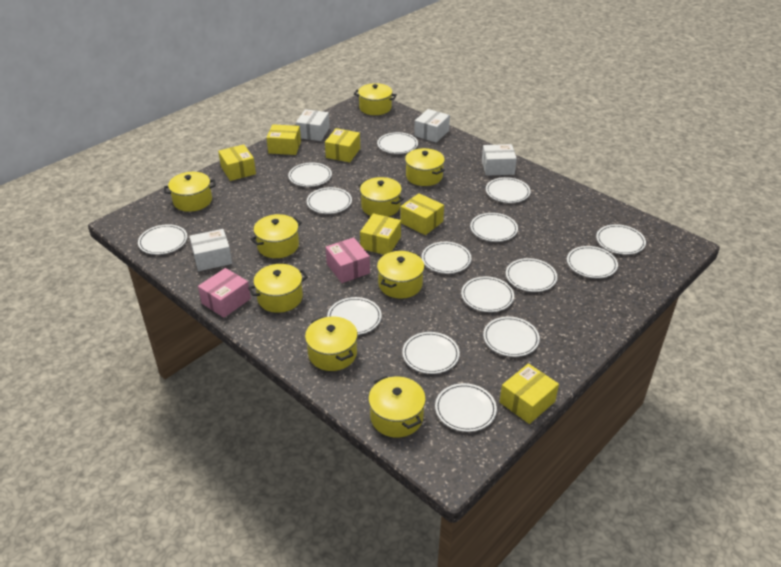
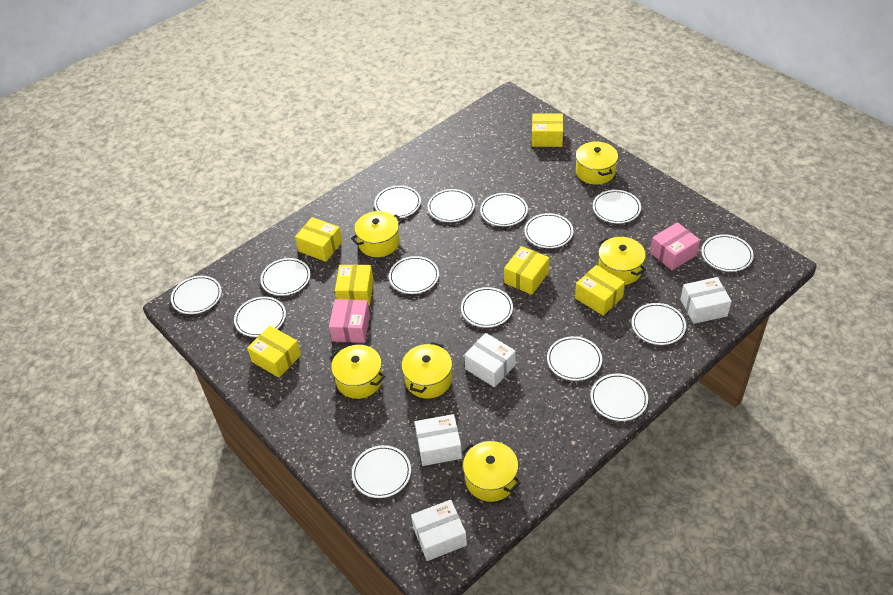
yellow pot: 9 -> 6

